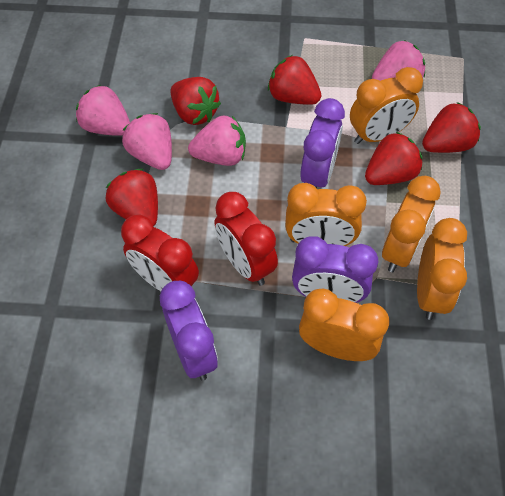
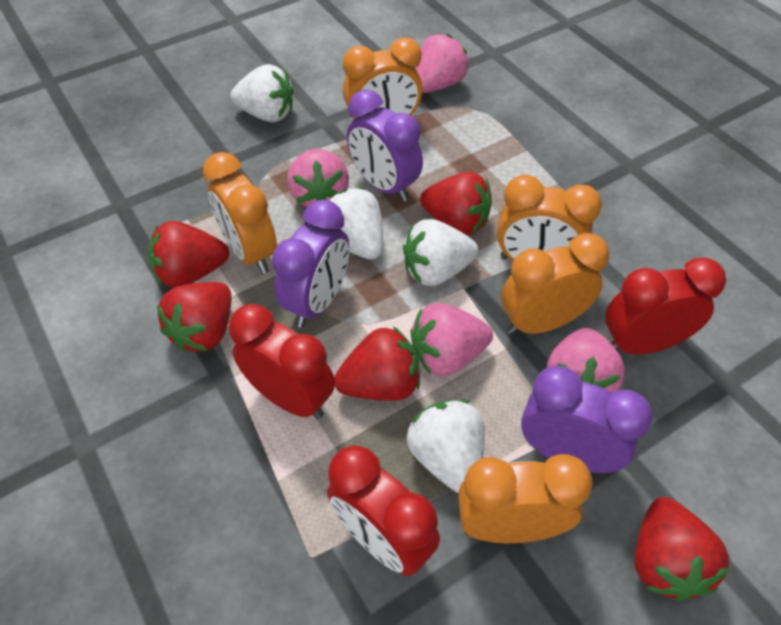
red clock: 2 -> 3
white strawberry: 0 -> 4

